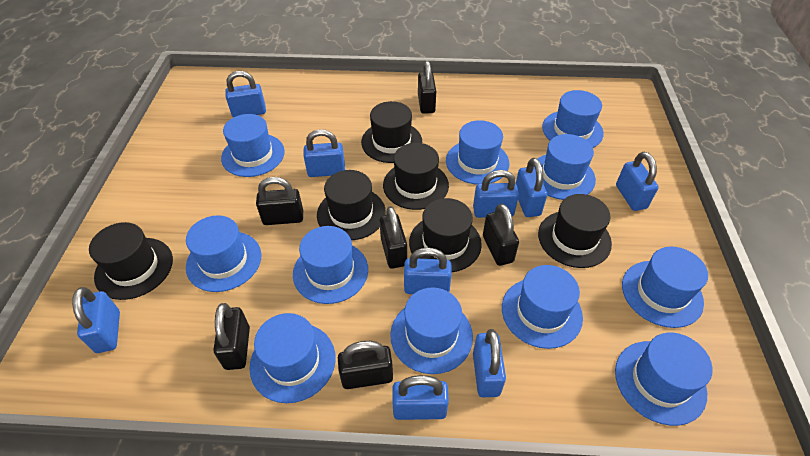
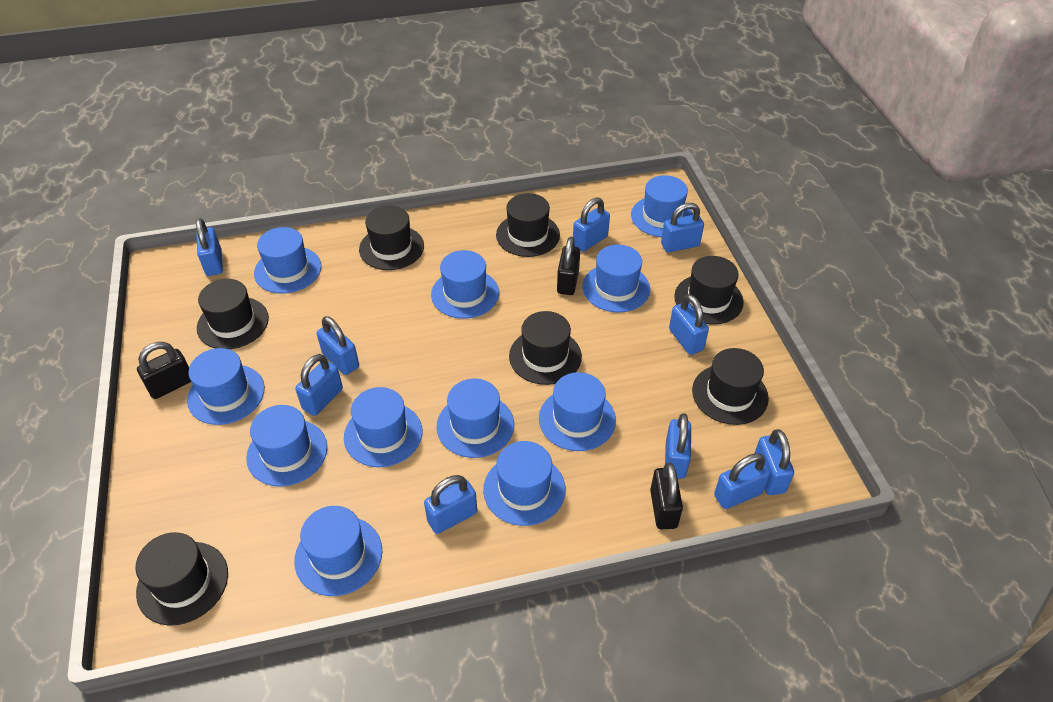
black hat: 6 -> 7
black padlock: 6 -> 3
blue padlock: 9 -> 10

